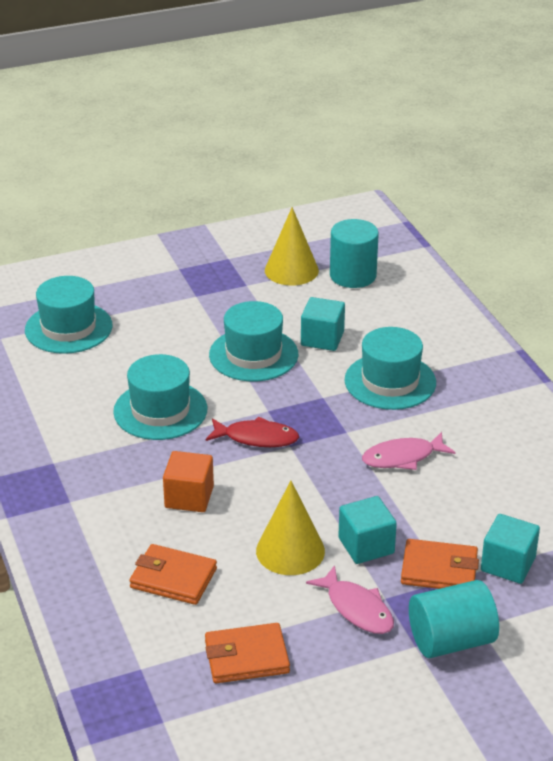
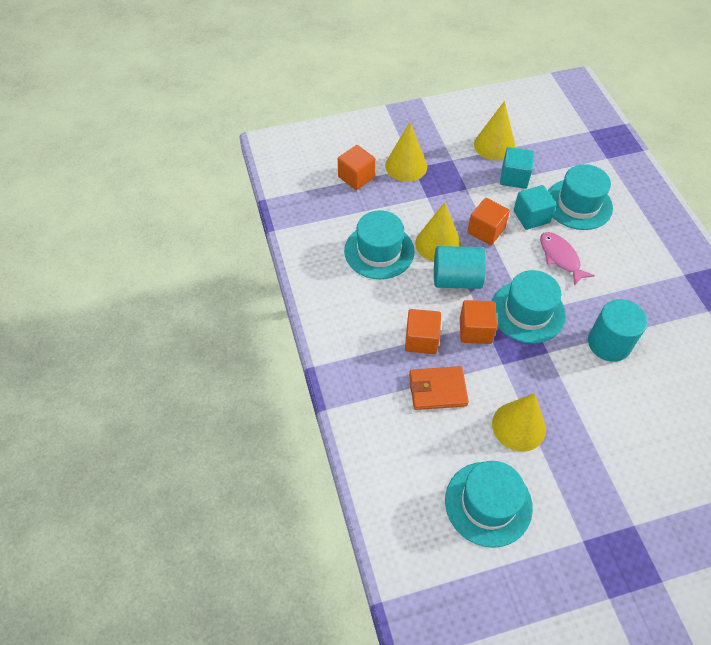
orange cube: 1 -> 4
orange wallet: 3 -> 1
pink fish: 2 -> 1
red fish: 1 -> 0
turquoise cube: 3 -> 2
yellow cone: 2 -> 4

